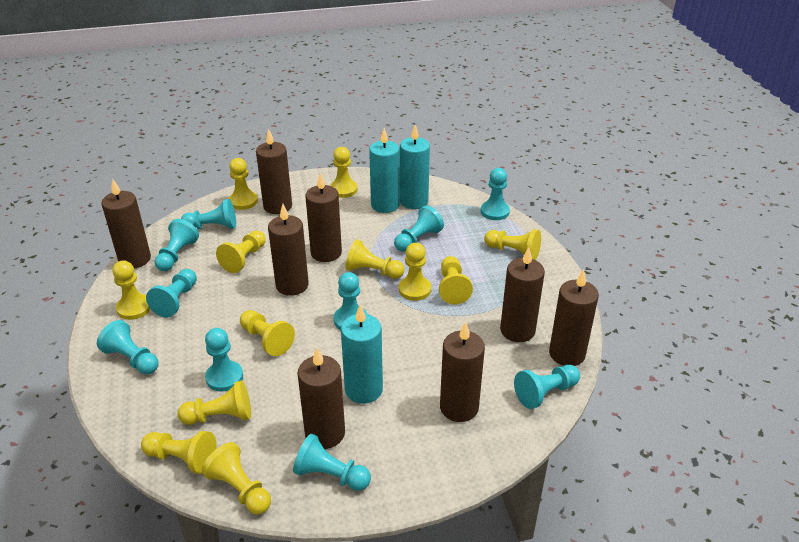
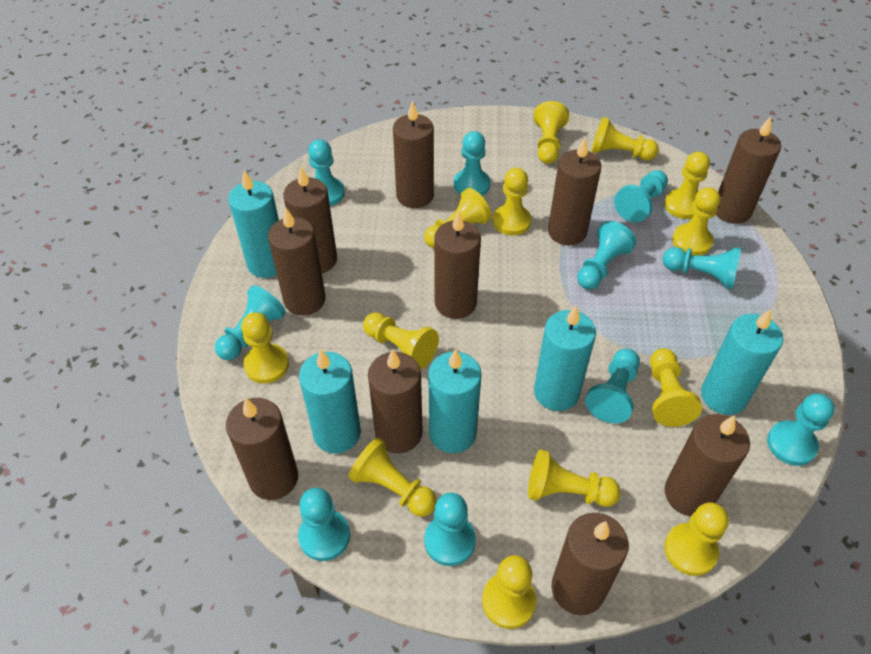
brown candle: 8 -> 10
turquoise candle: 3 -> 5
yellow pawn: 12 -> 13

